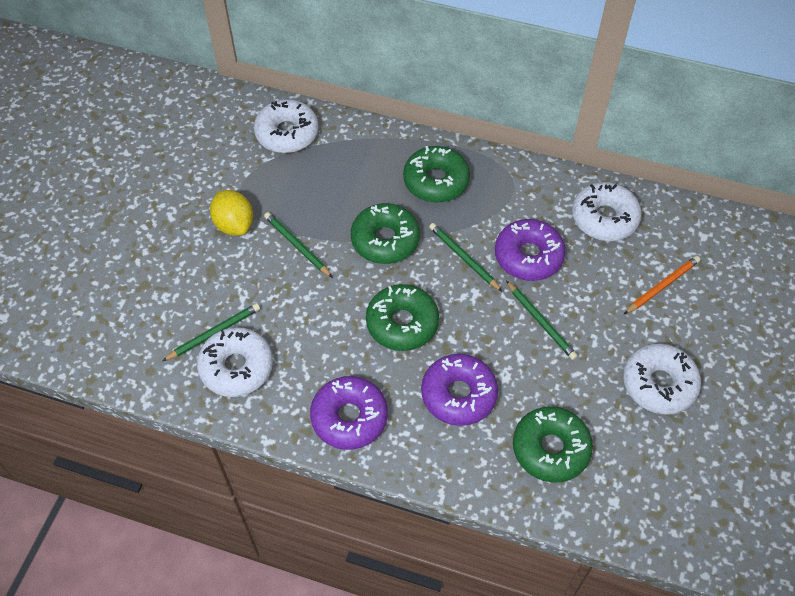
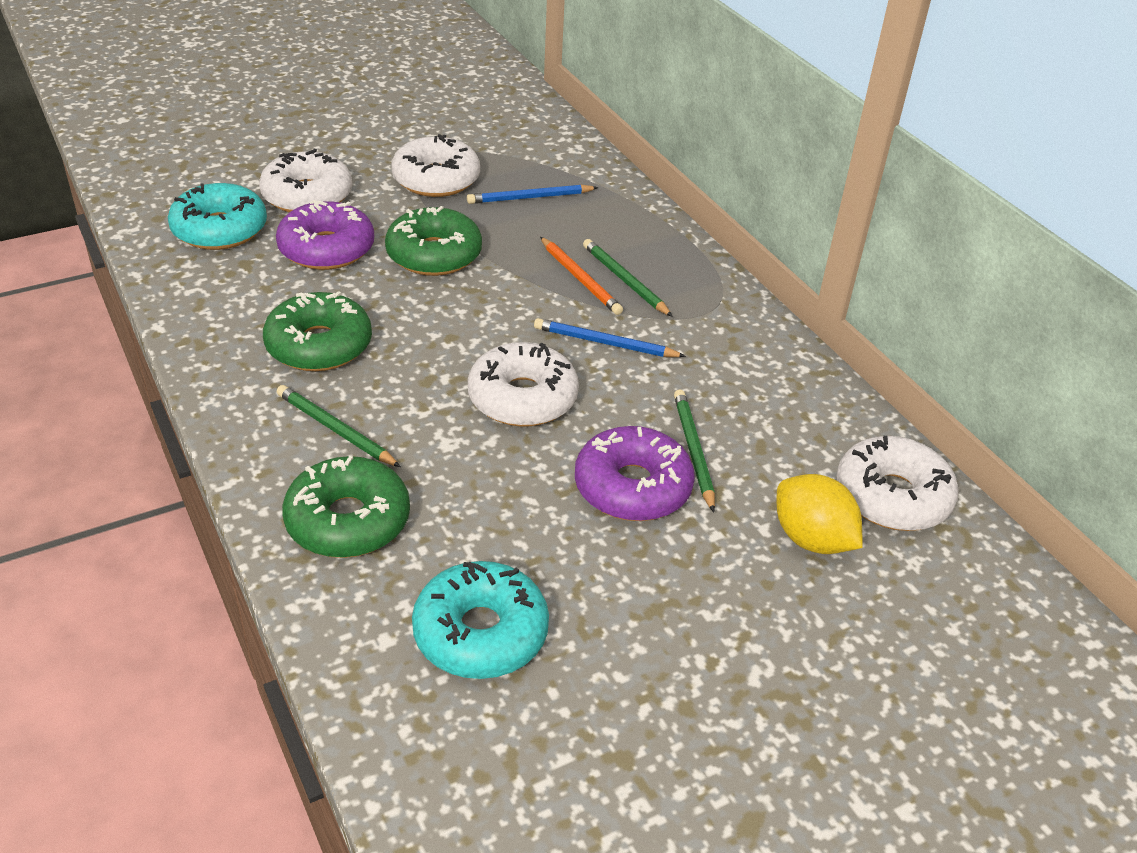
blue pencil: 0 -> 2
green donut: 4 -> 3
green pencil: 4 -> 3
purple donut: 3 -> 2
turquoise donut: 0 -> 2

